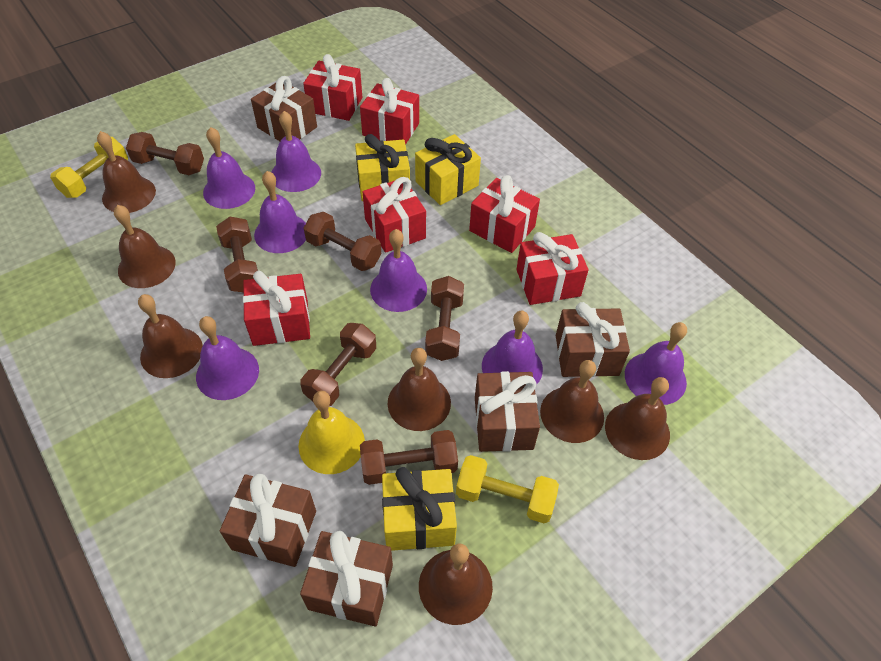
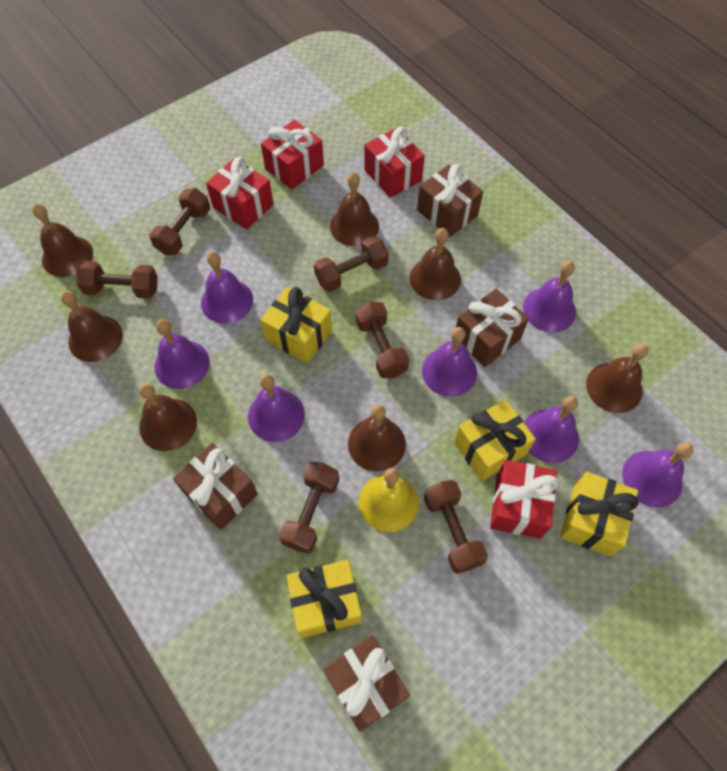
brown gift: 5 -> 4
red gift: 6 -> 4
yellow dumbbell: 2 -> 0
yellow gift: 3 -> 4

